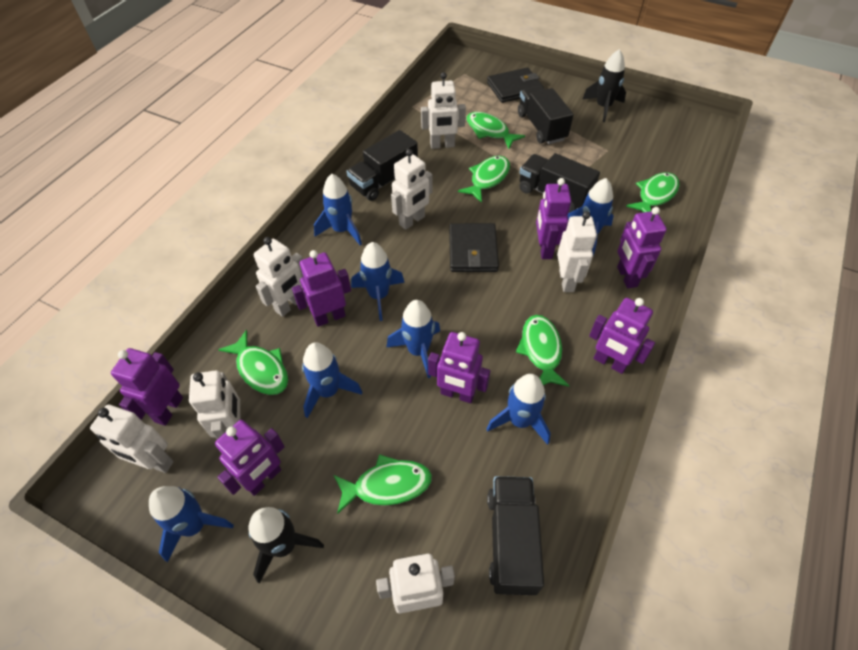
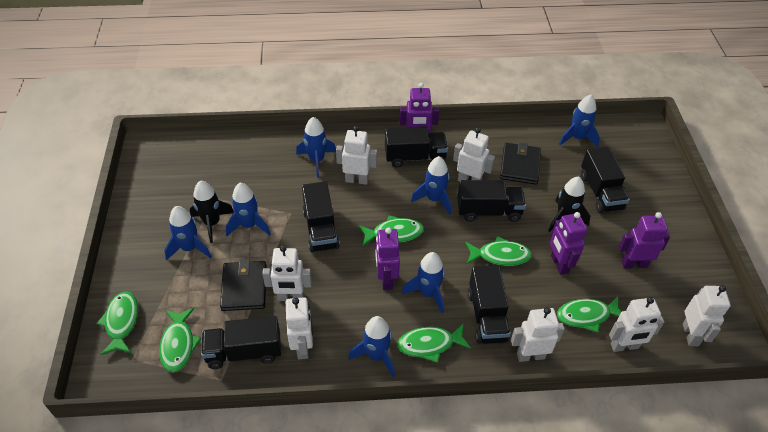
black truck: 4 -> 6
purple robot: 7 -> 4

